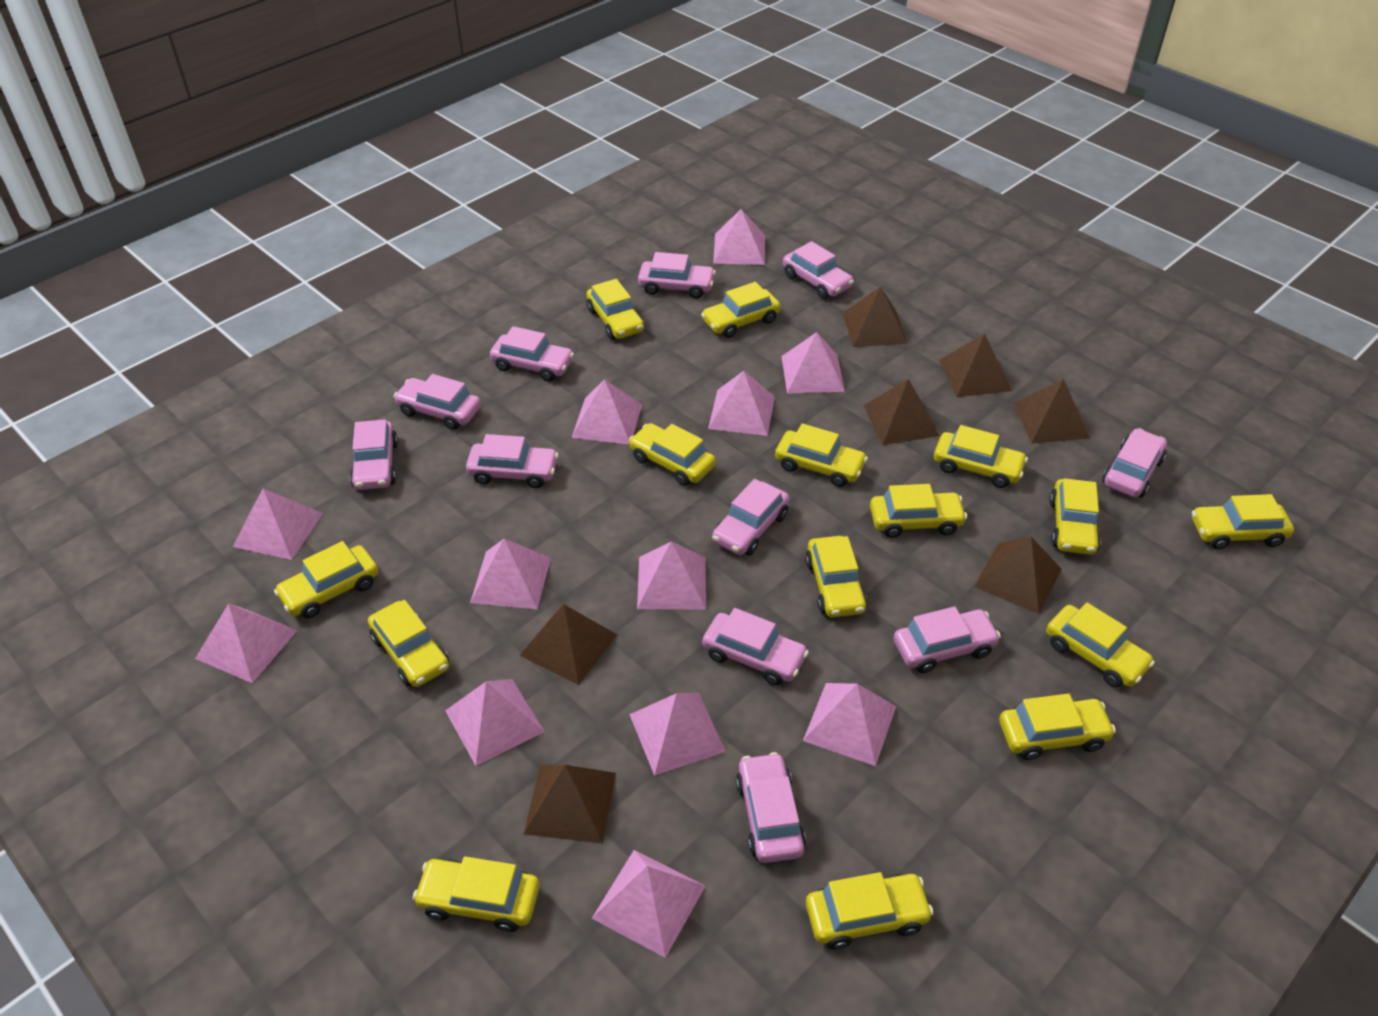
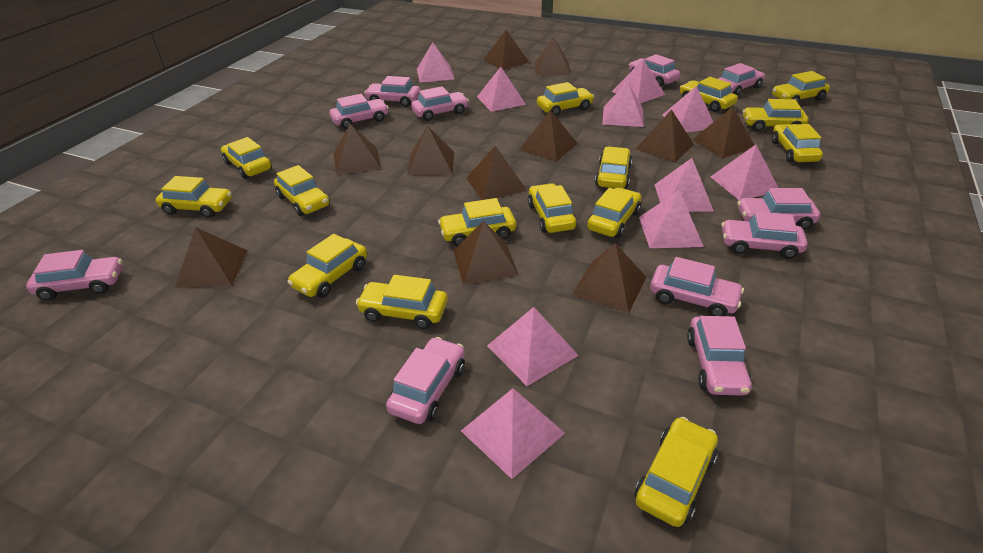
brown pyramid: 7 -> 11
pink pyramid: 12 -> 10

